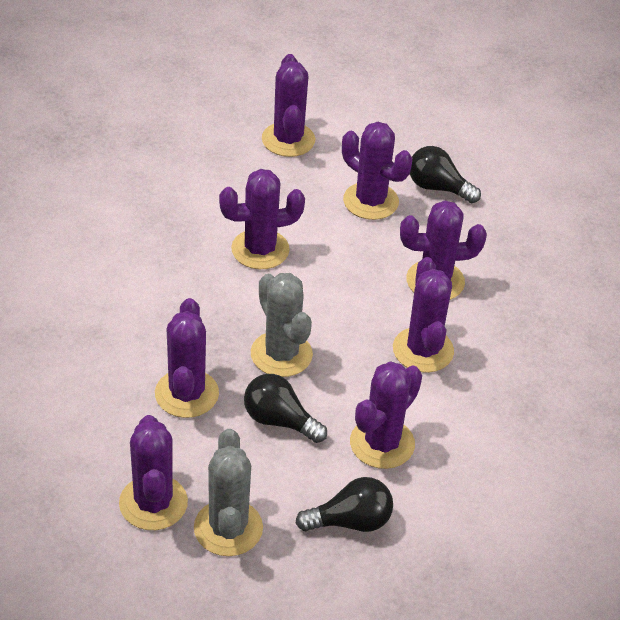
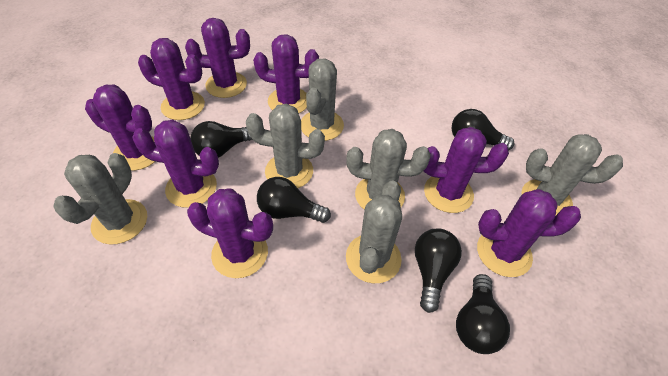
black light bulb: 3 -> 5
grey cactus: 2 -> 6

